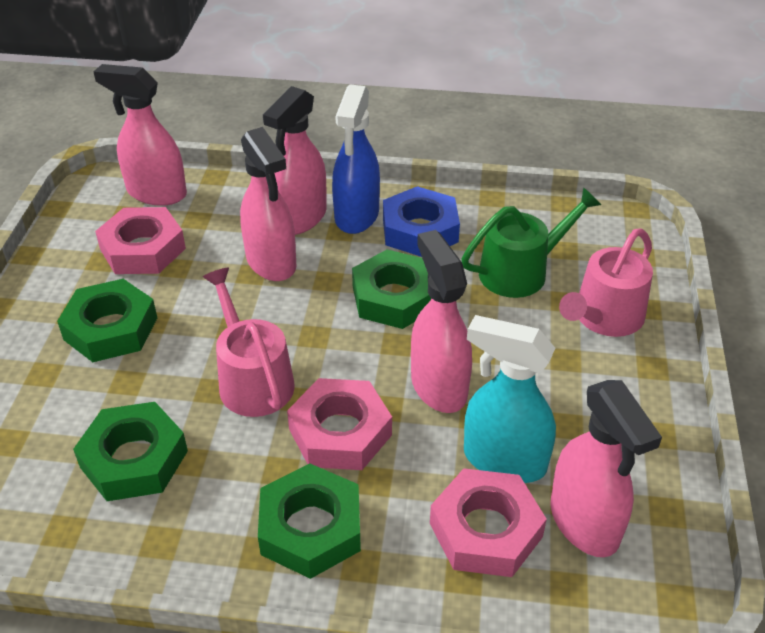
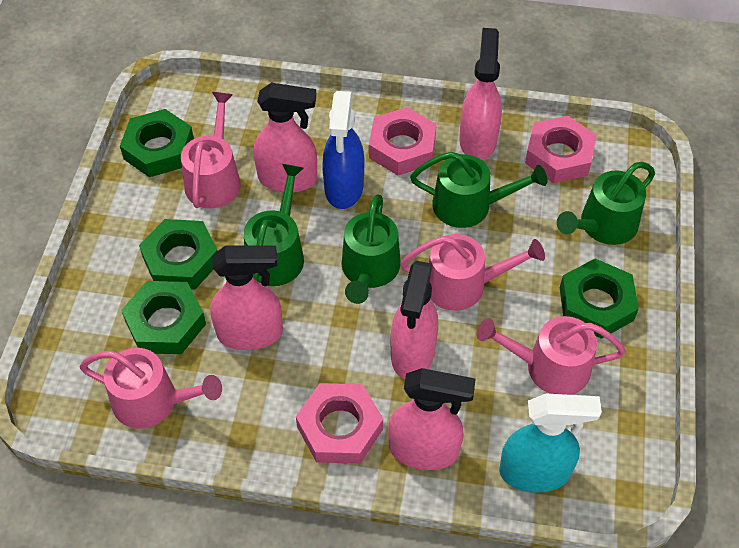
blue nut: 1 -> 0
green watering can: 1 -> 4
pink watering can: 2 -> 4

